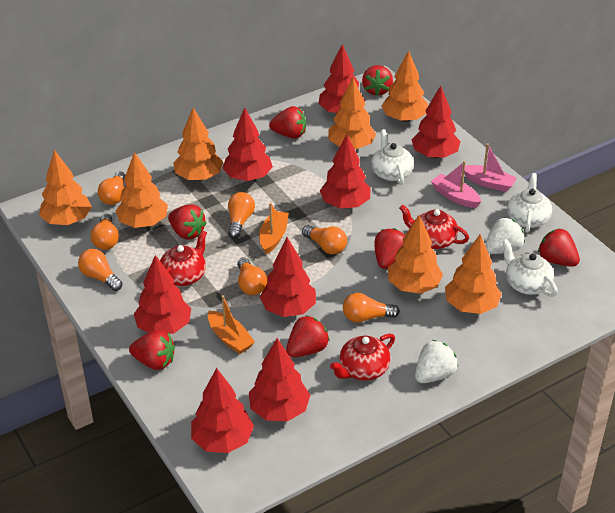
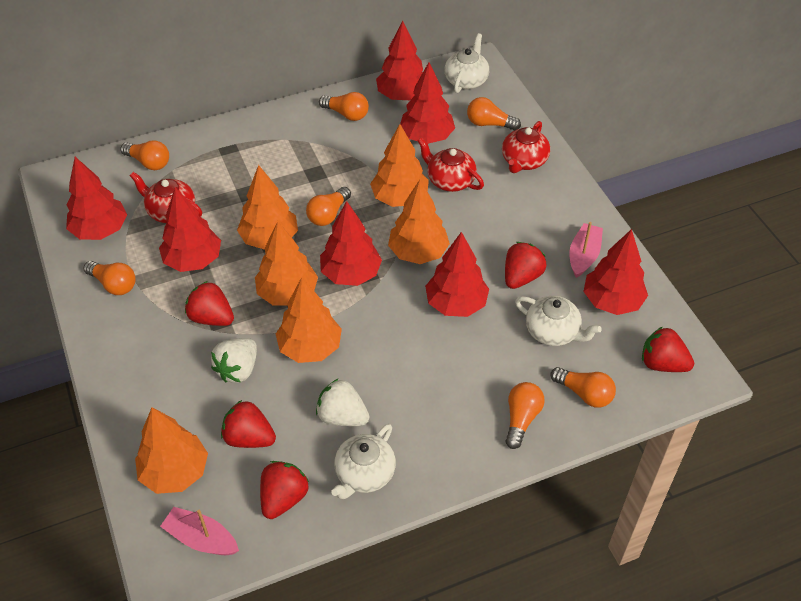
orange boat: 2 -> 0
orange tree: 7 -> 6
red strawberry: 7 -> 5
red tree: 8 -> 7

